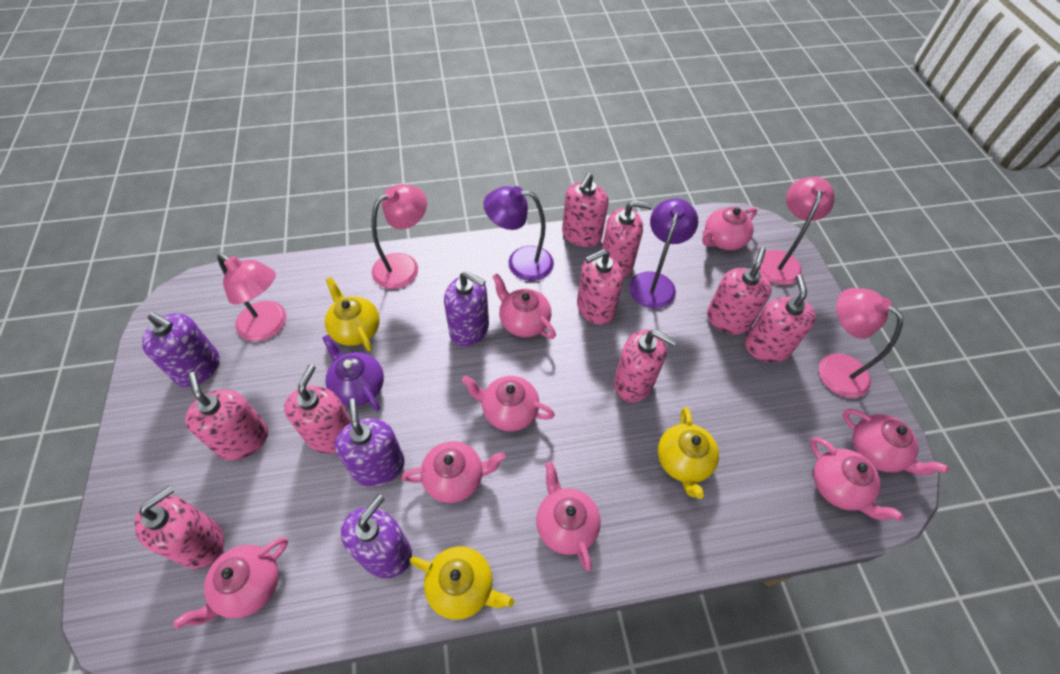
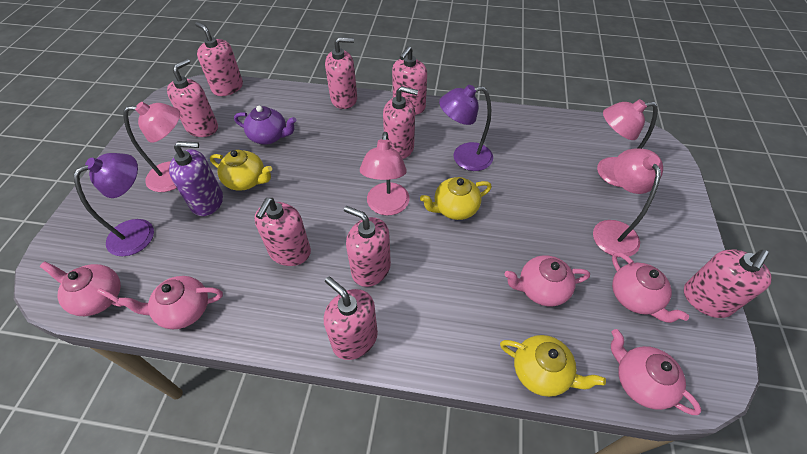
pink teapot: 8 -> 5
purple soap dispenser: 4 -> 1

